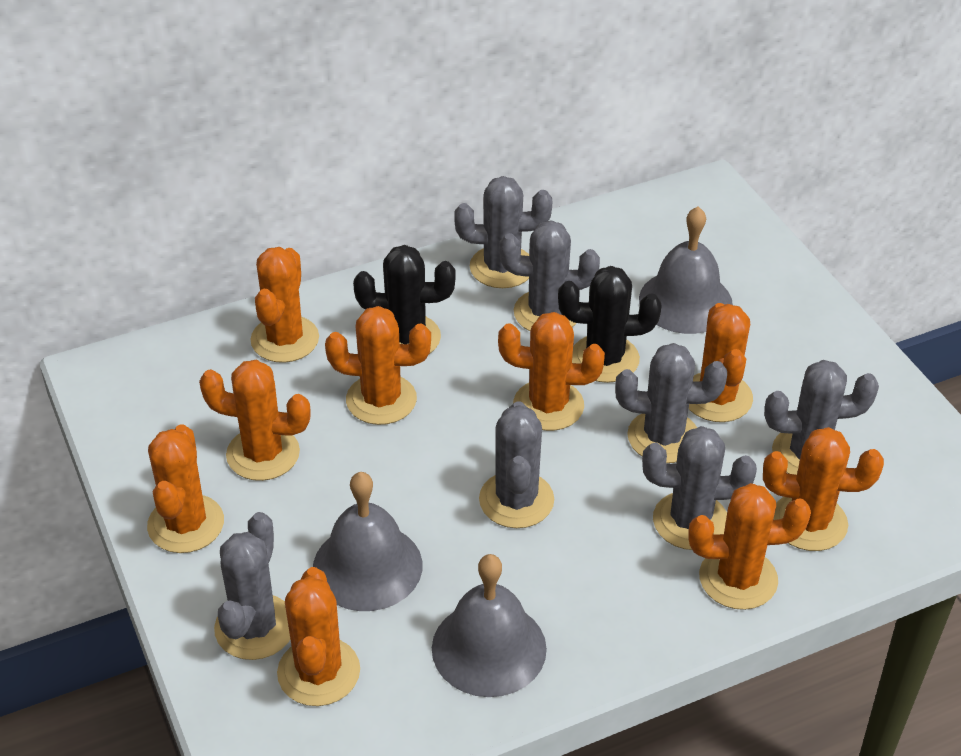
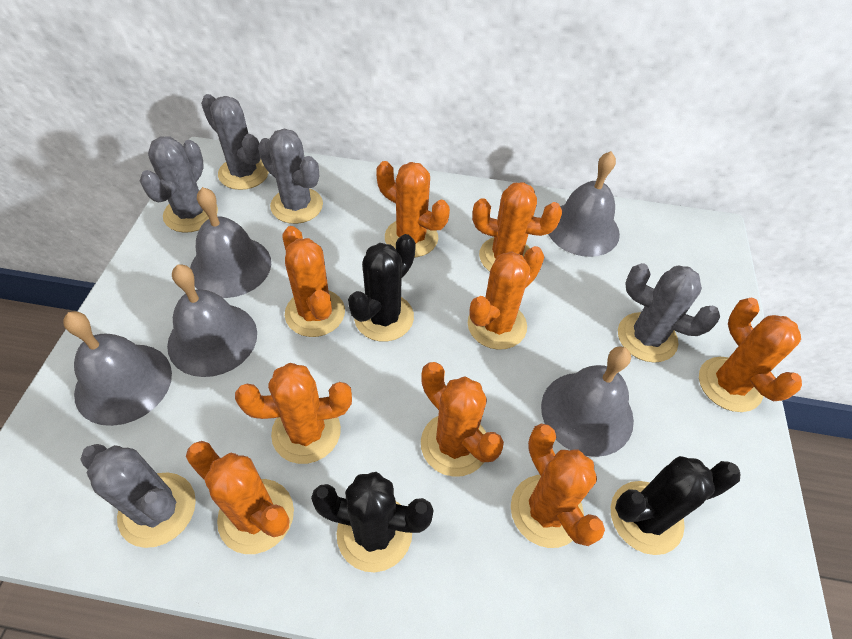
black cactus: 2 -> 3
grey bell: 3 -> 5
grey cactus: 7 -> 5

